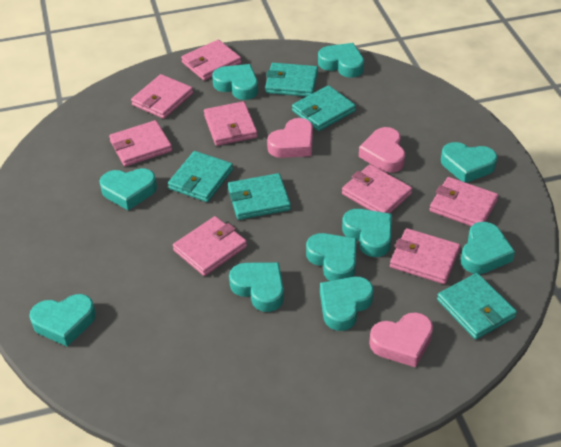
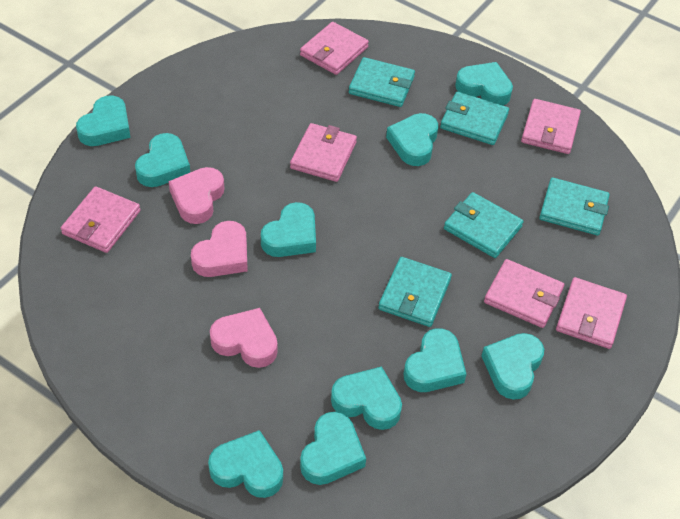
pink wallet: 8 -> 6

